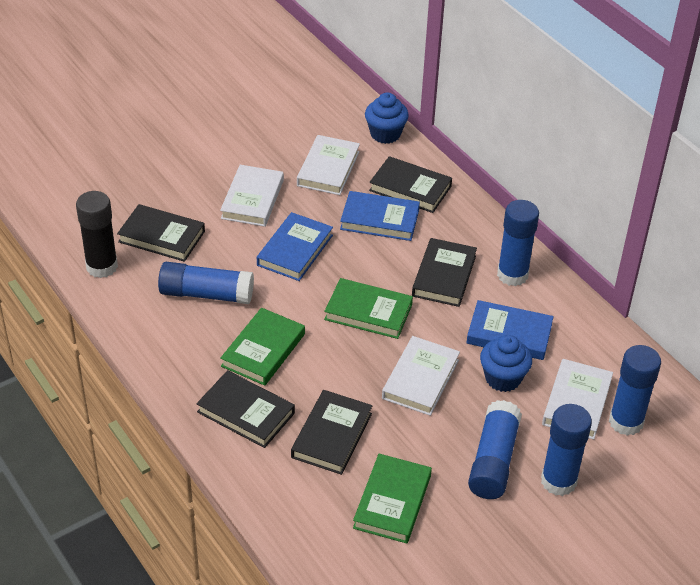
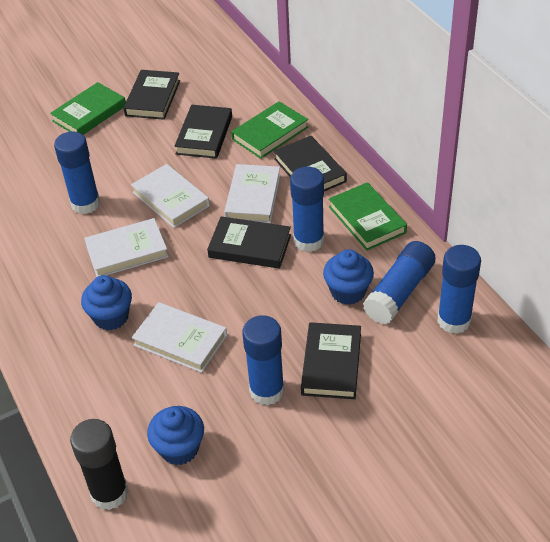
blue book: 3 -> 0
blue cupcake: 2 -> 3

